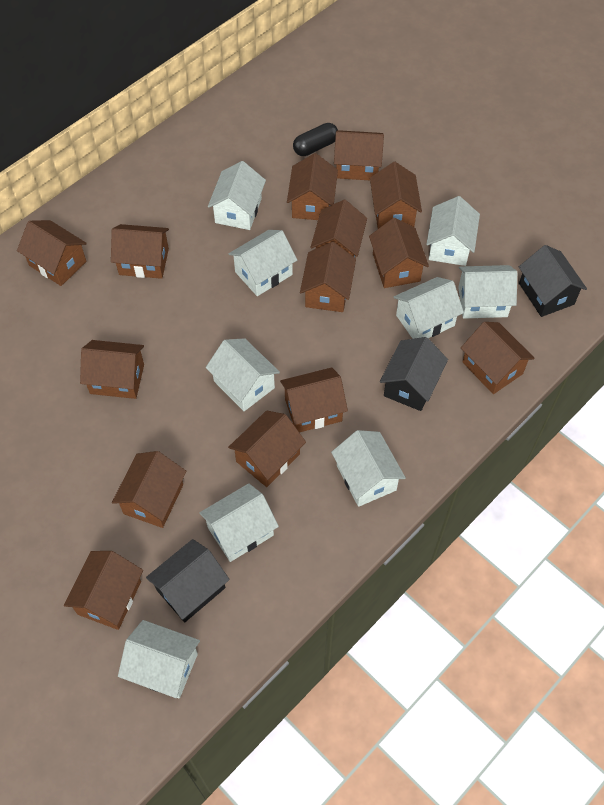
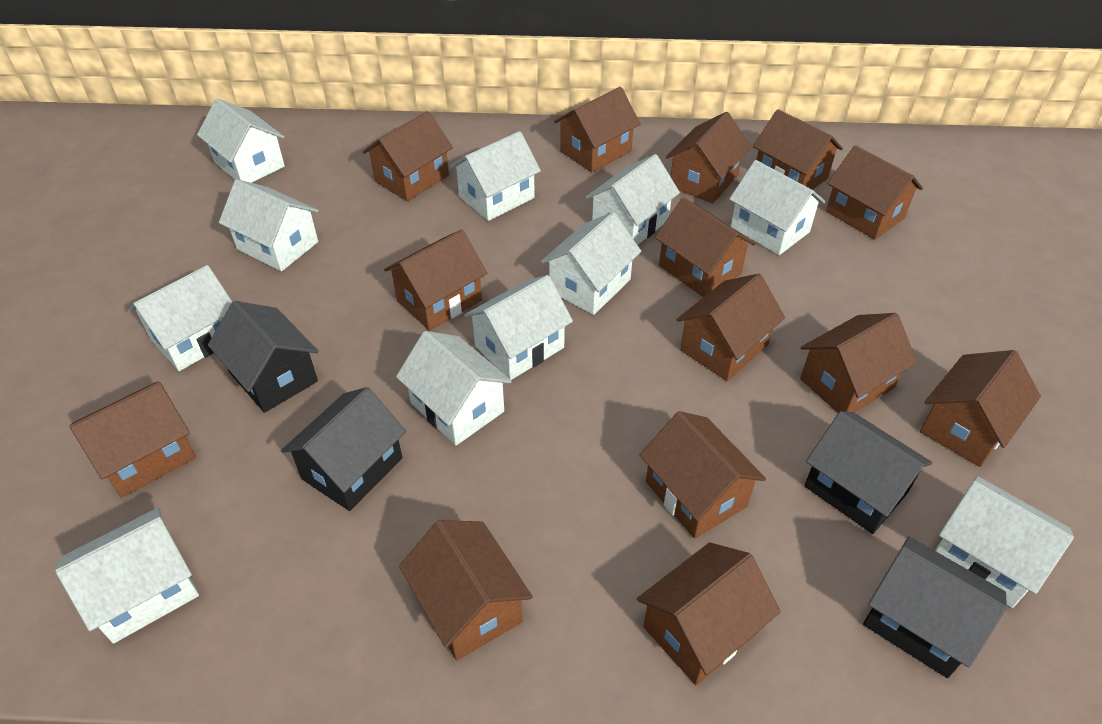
black capsule: 1 -> 0
black house: 3 -> 4
white house: 9 -> 11

